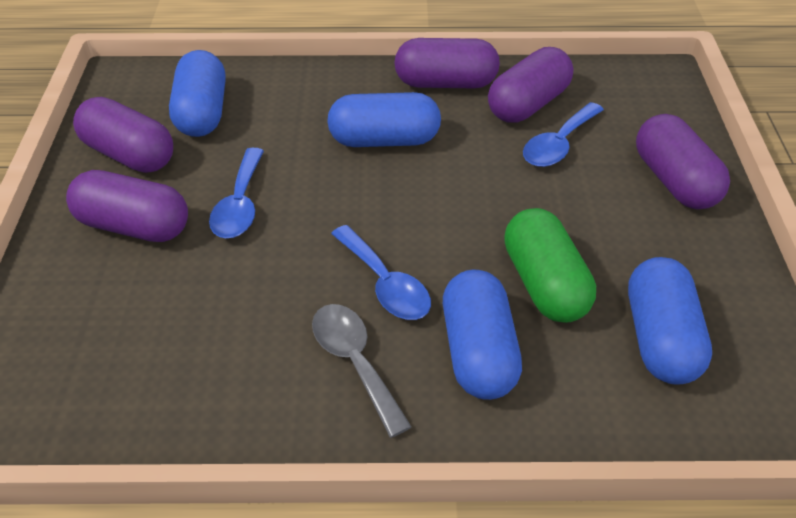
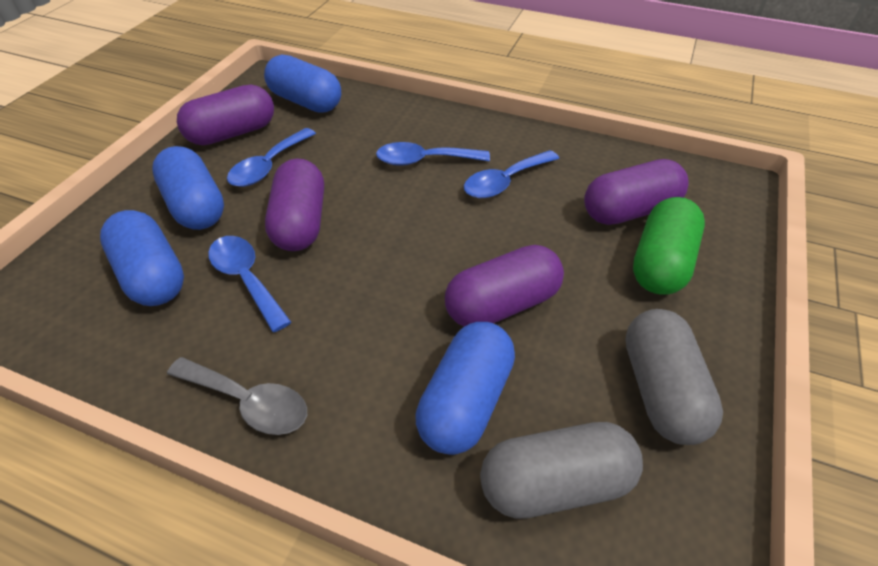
blue spoon: 3 -> 4
grey capsule: 0 -> 2
purple capsule: 5 -> 4

